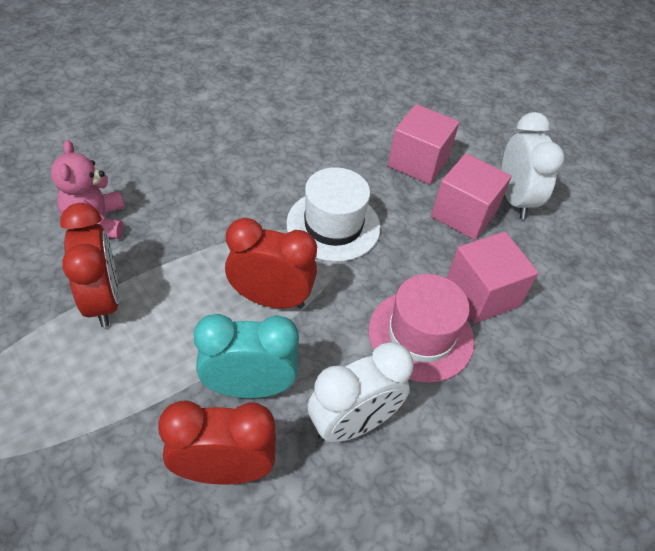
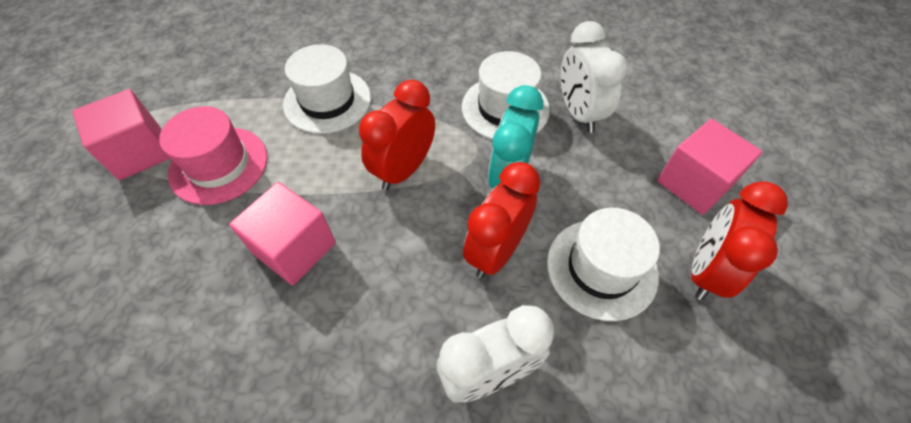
pink teddy bear: 1 -> 0
white hat: 1 -> 3

